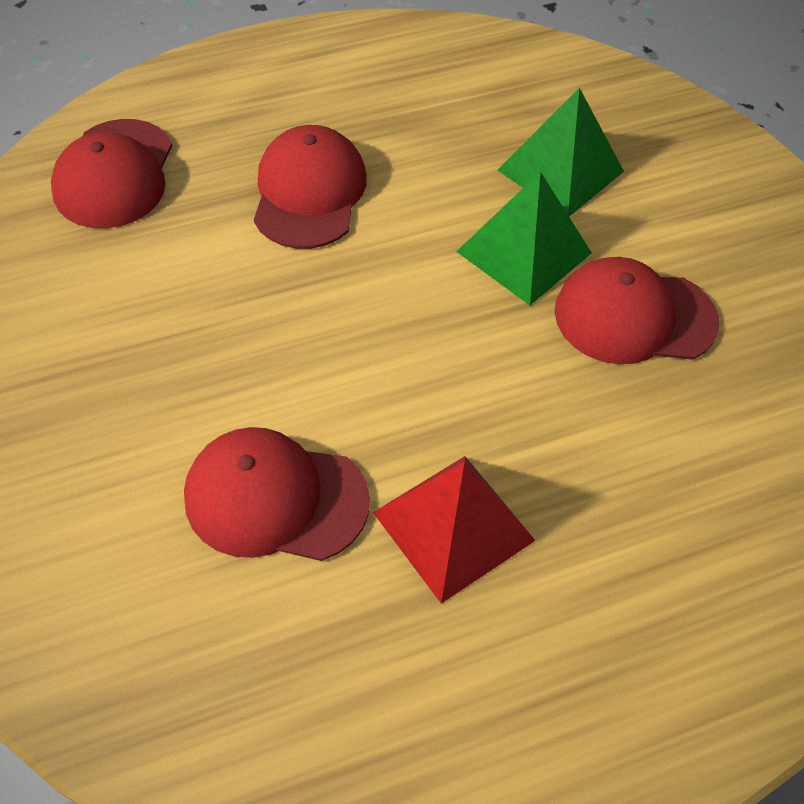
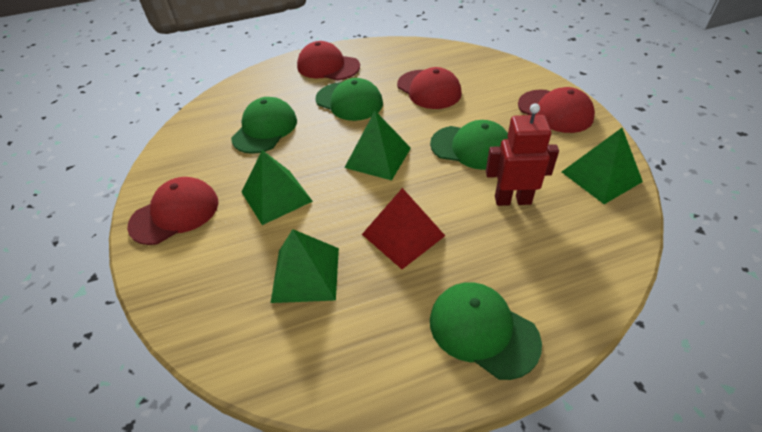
green cap: 0 -> 4
green pyramid: 2 -> 4
red robot: 0 -> 1

